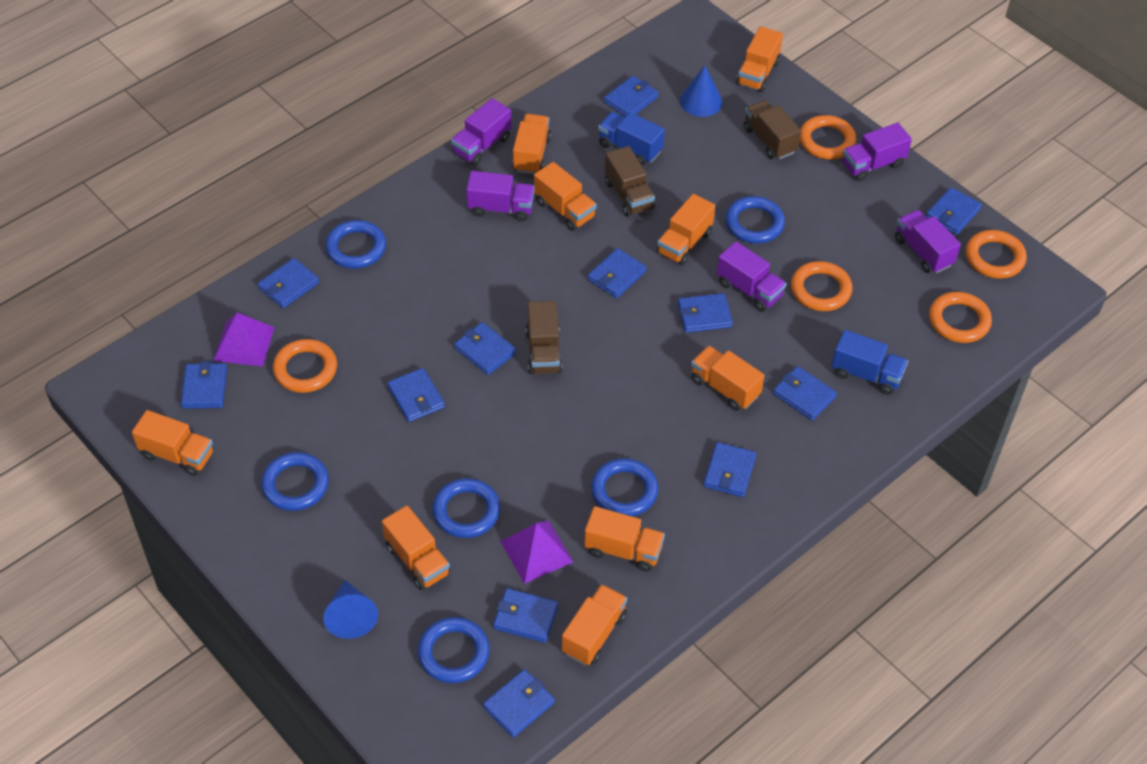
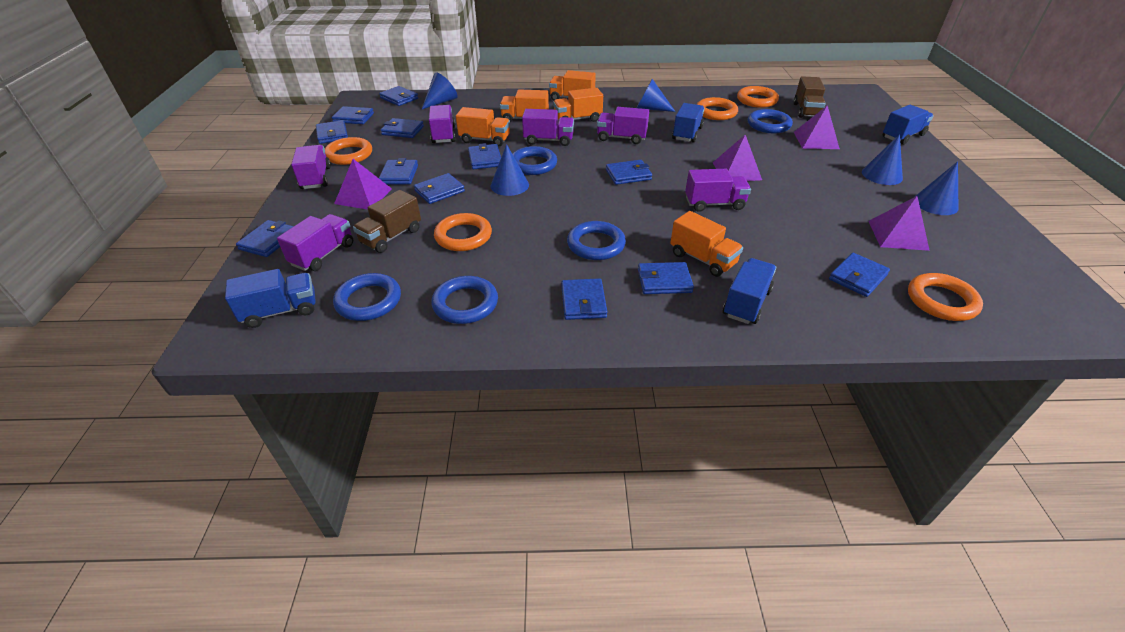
blue cone: 2 -> 5
blue ring: 6 -> 5
blue truck: 2 -> 4
brown truck: 3 -> 2
orange truck: 9 -> 5
purple pyramid: 2 -> 4
purple truck: 5 -> 6

